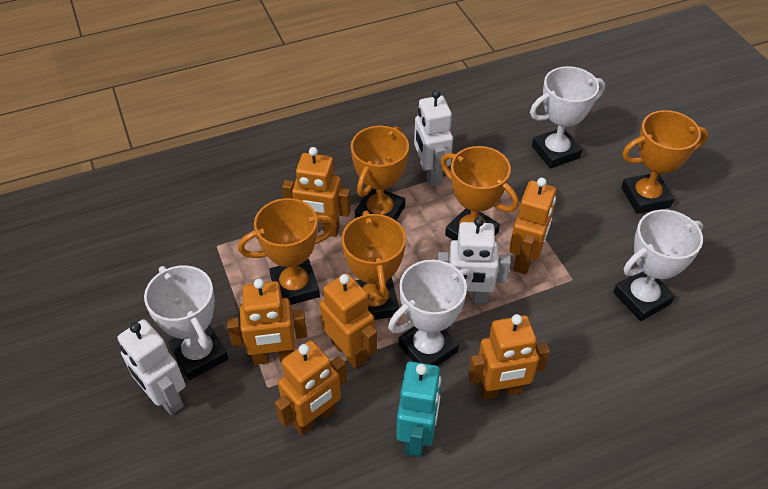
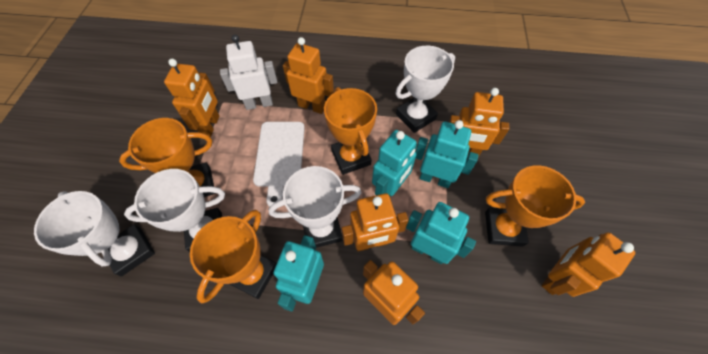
orange trophy: 5 -> 4
turquoise robot: 1 -> 4
white cutting board: 0 -> 1
white robot: 3 -> 1

